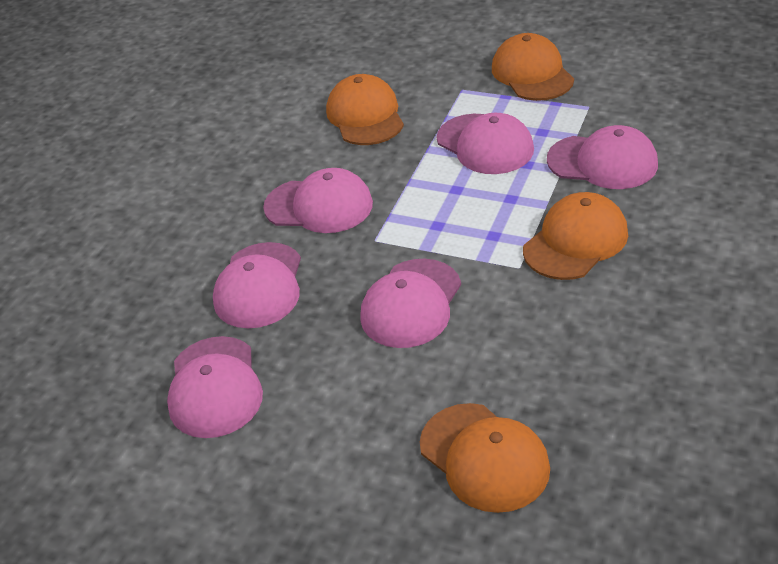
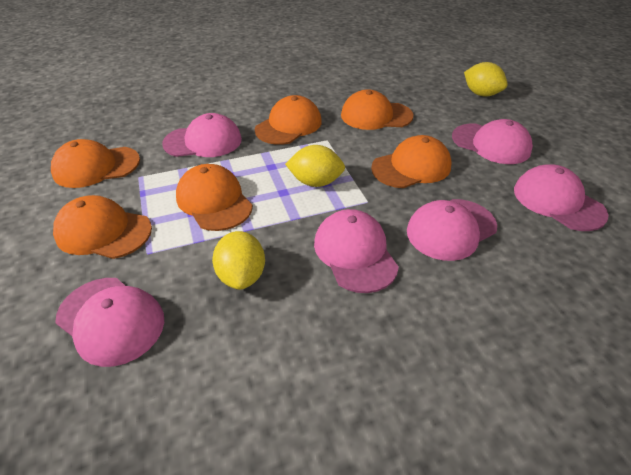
orange cap: 4 -> 6
yellow lemon: 0 -> 3

